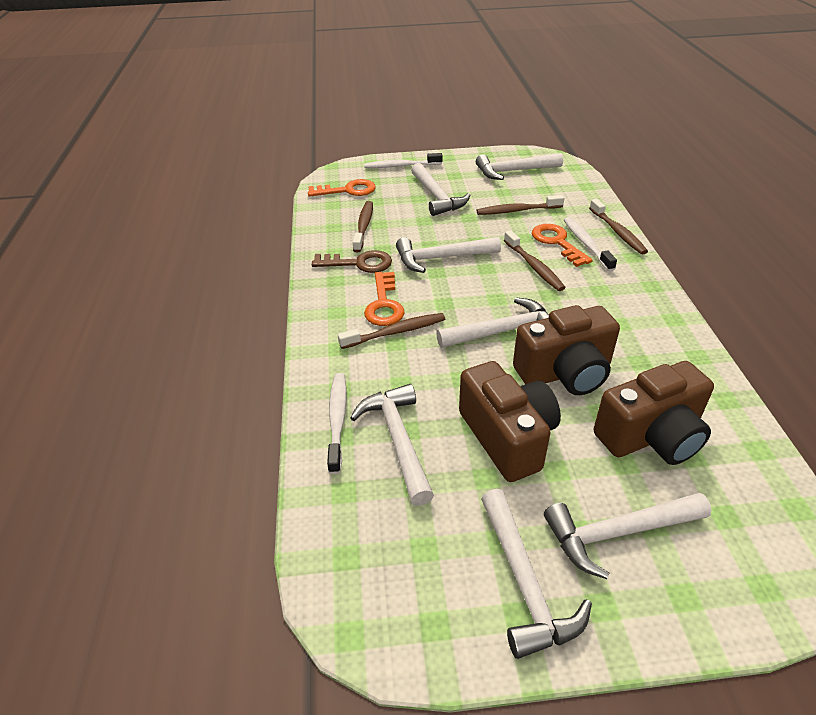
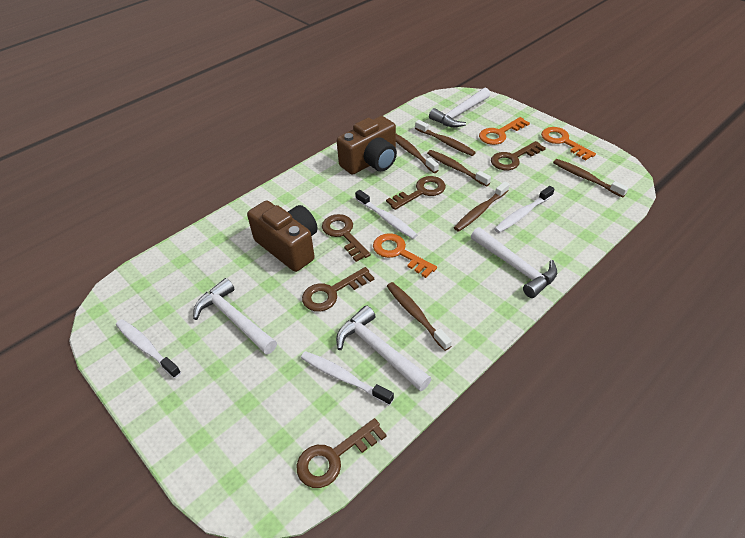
brown camera: 3 -> 2
brown key: 1 -> 5
brown toothbrush: 5 -> 6
white hammer: 7 -> 4
white toothbrush: 3 -> 4

